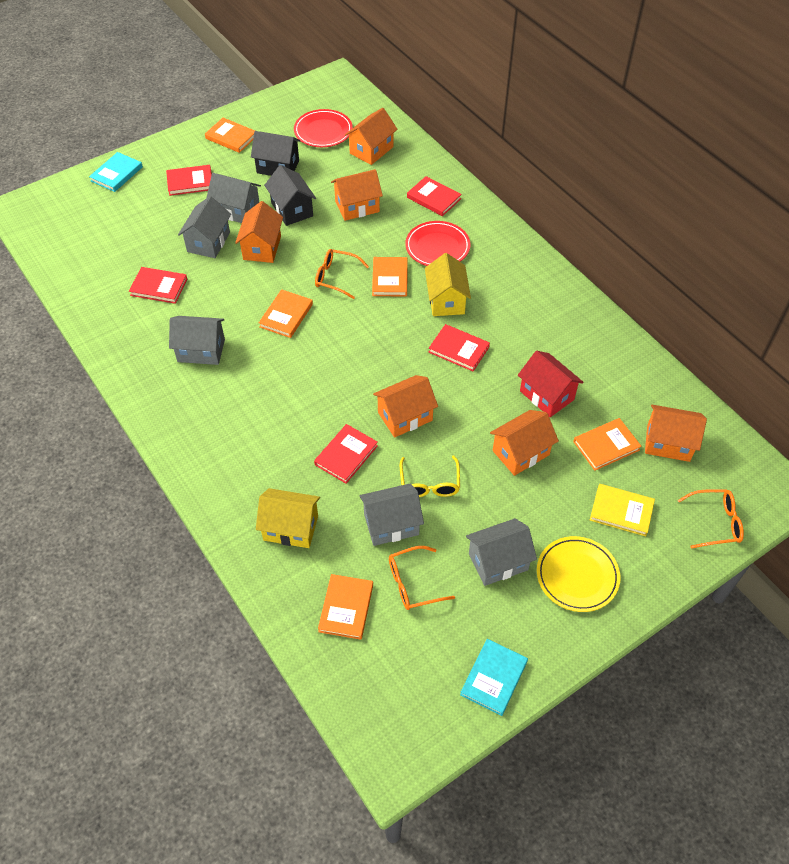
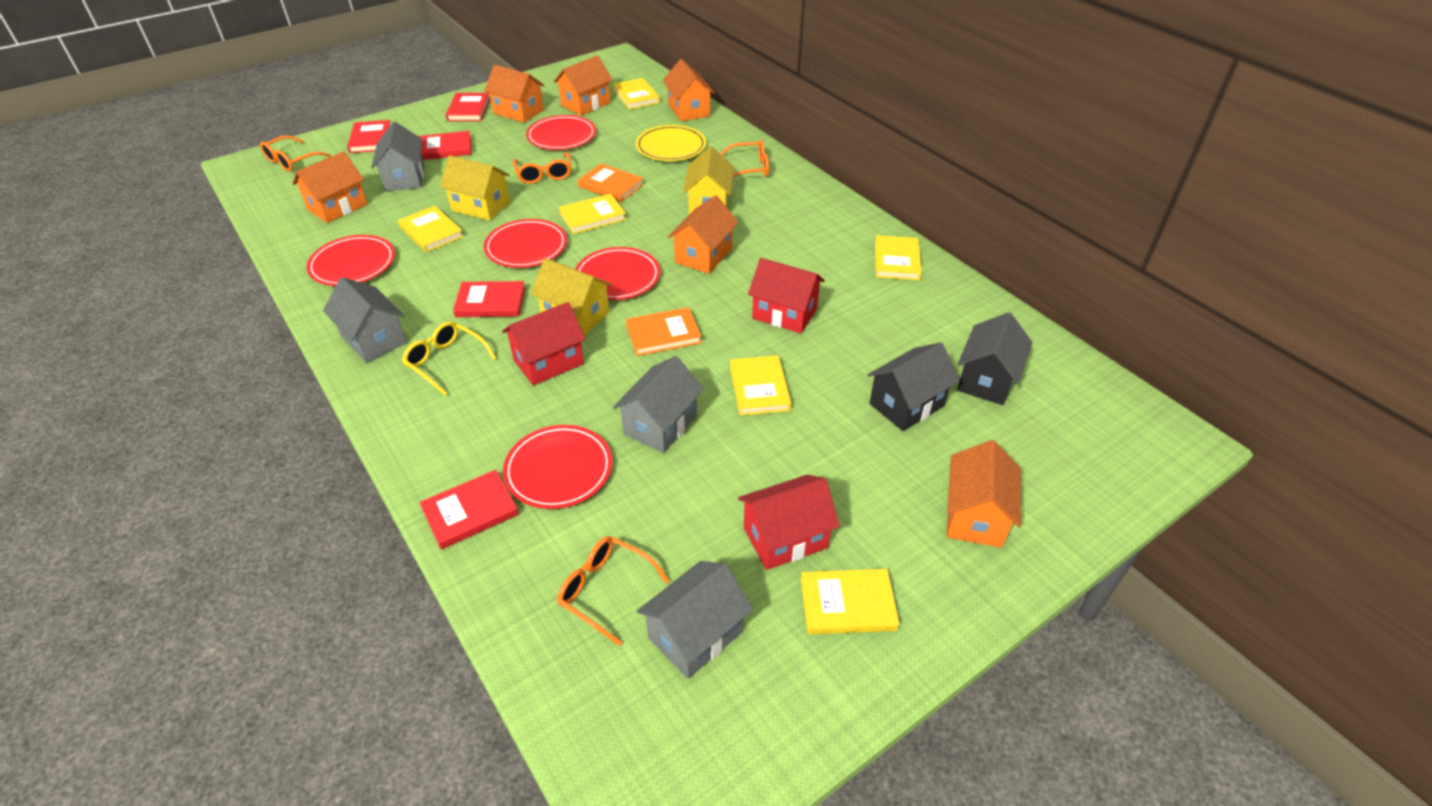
grey house: 5 -> 4
orange book: 5 -> 2
orange glasses: 3 -> 4
red house: 1 -> 3
red plate: 2 -> 5
turquoise book: 2 -> 0
yellow book: 1 -> 6
yellow house: 2 -> 3

